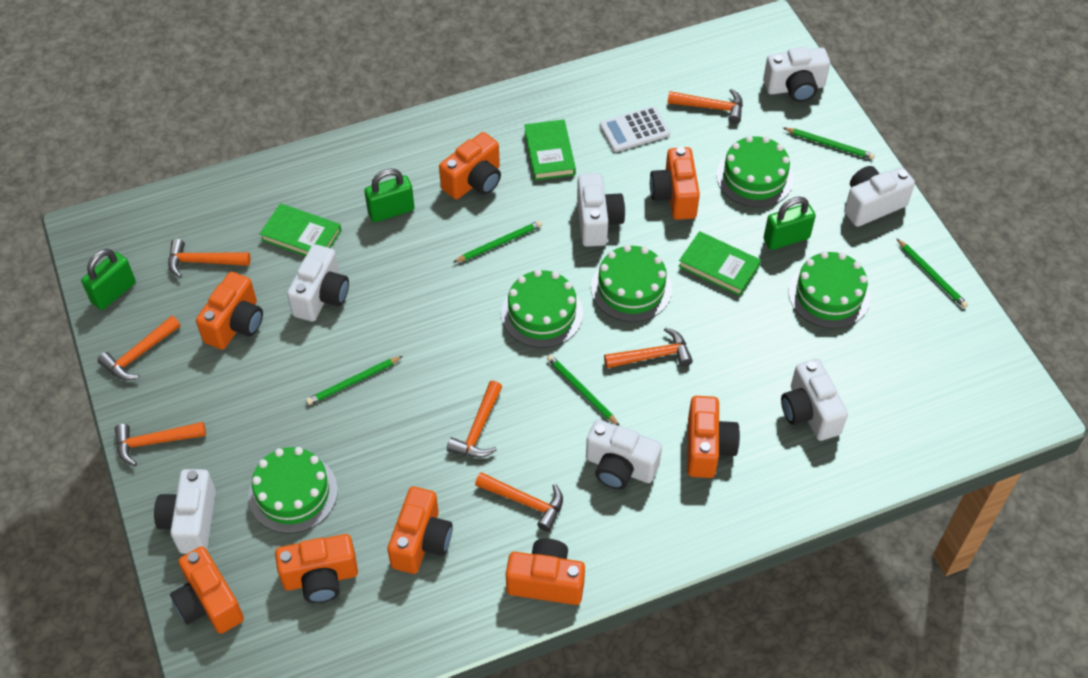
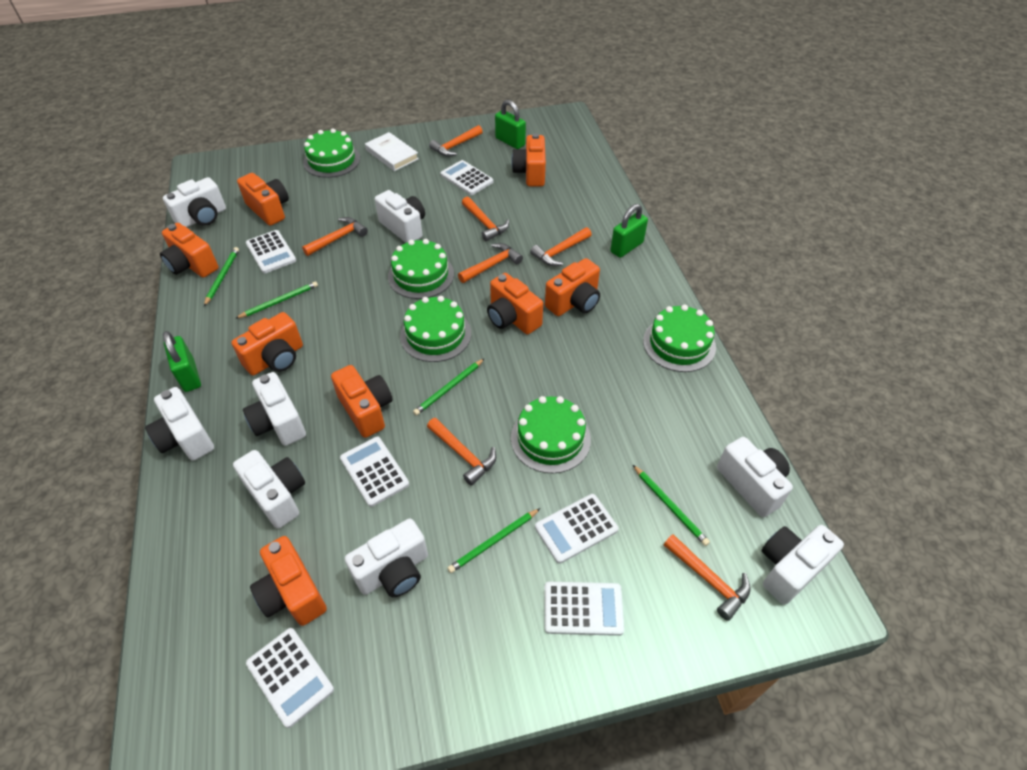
green book: 3 -> 0
white book: 0 -> 1
white calculator: 1 -> 6
white camera: 7 -> 8

